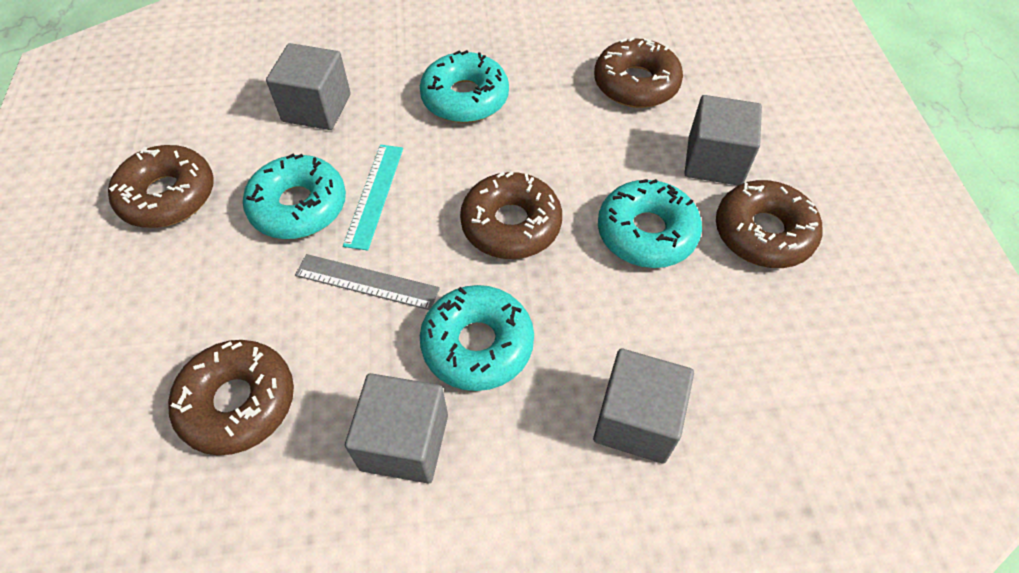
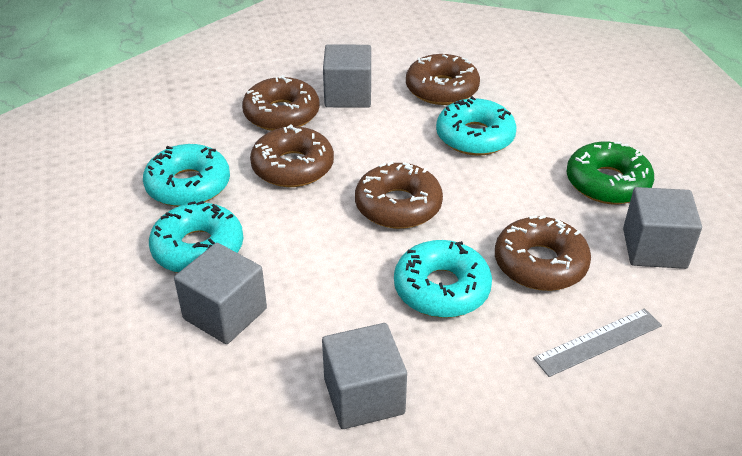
green donut: 0 -> 1
turquoise ruler: 1 -> 0

